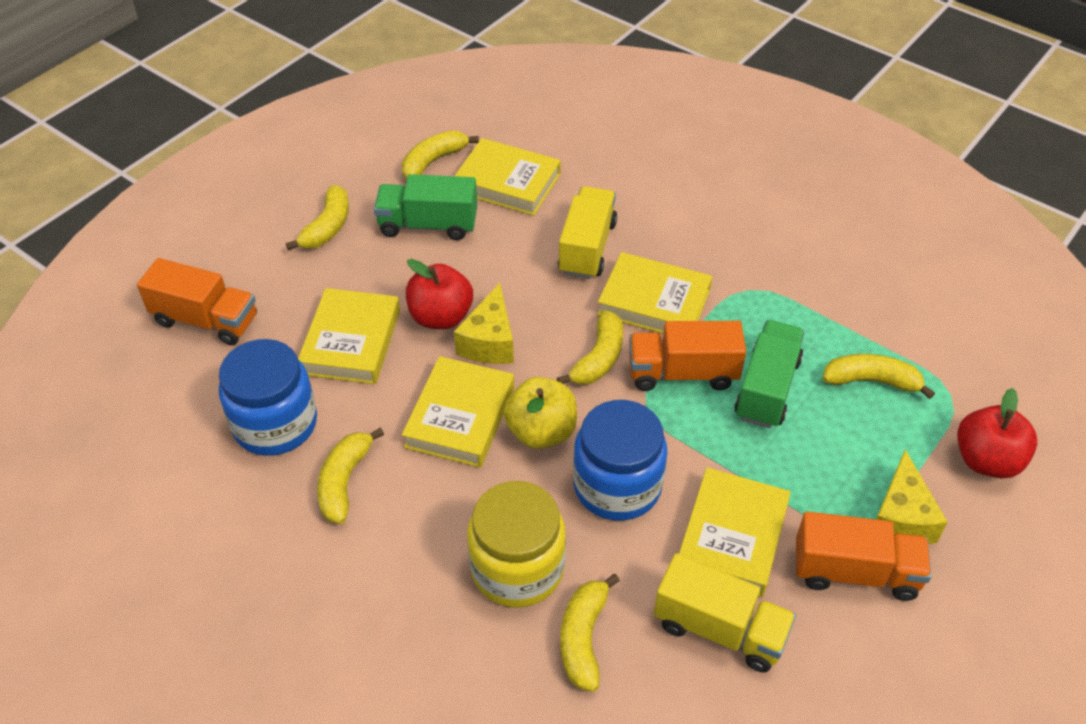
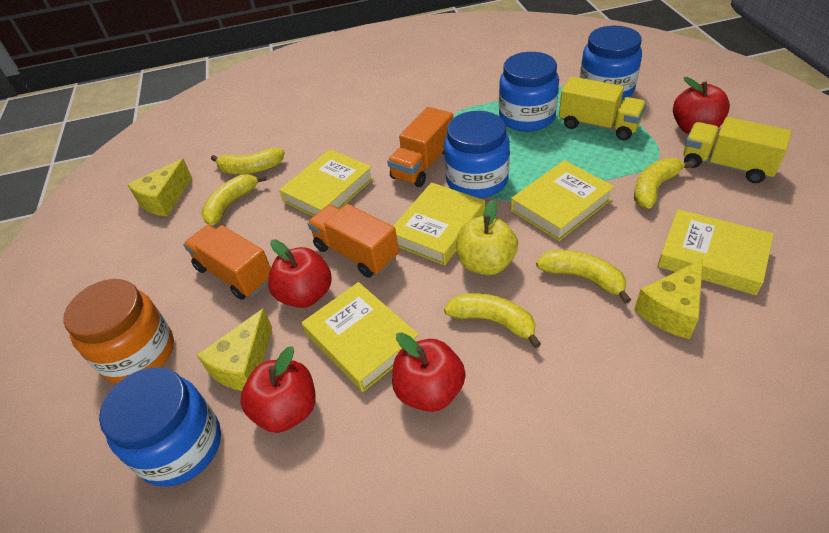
blue jar: 2 -> 4
green truck: 2 -> 0
orange jar: 0 -> 1
red apple: 2 -> 4
yellow banana: 6 -> 5
yellow cheese: 2 -> 3
yellow jar: 1 -> 0

